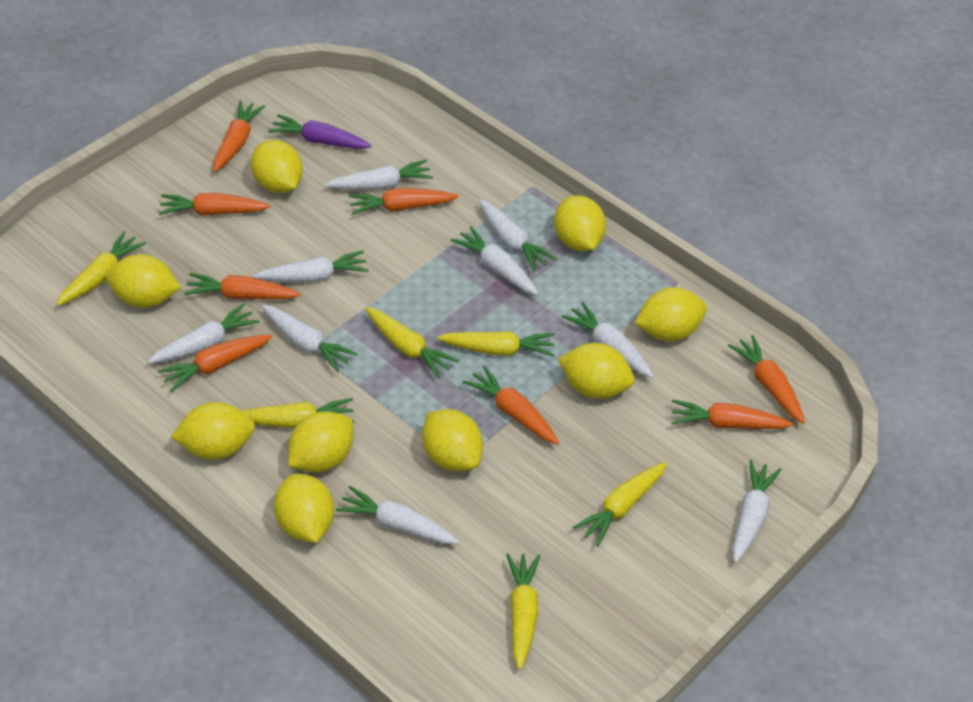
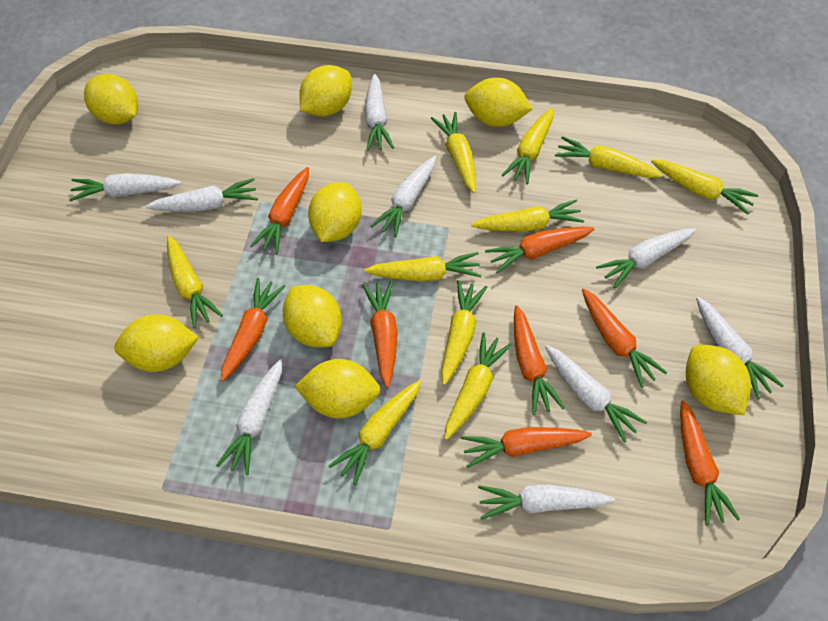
purple carrot: 1 -> 0
yellow carrot: 6 -> 10
yellow lemon: 9 -> 8

